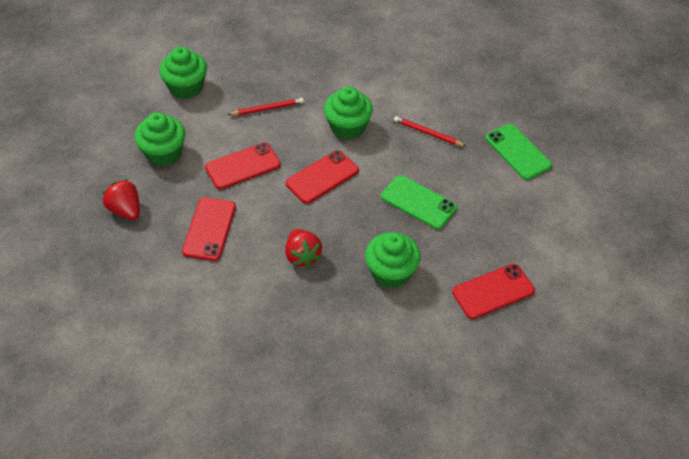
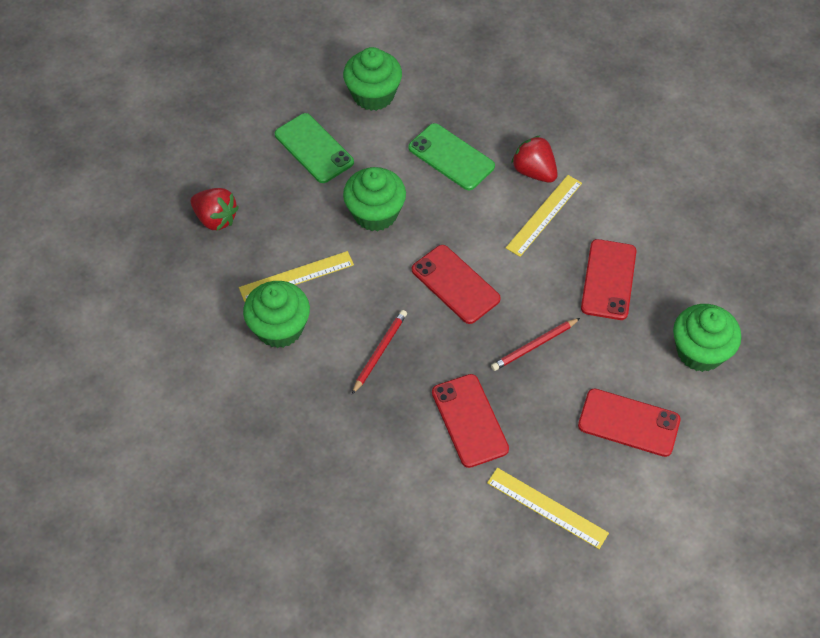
yellow ruler: 0 -> 3

